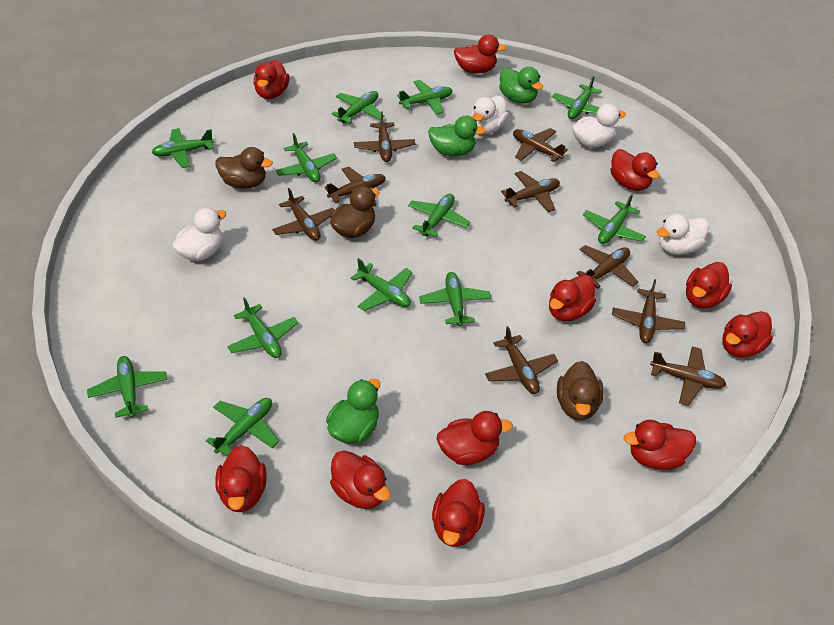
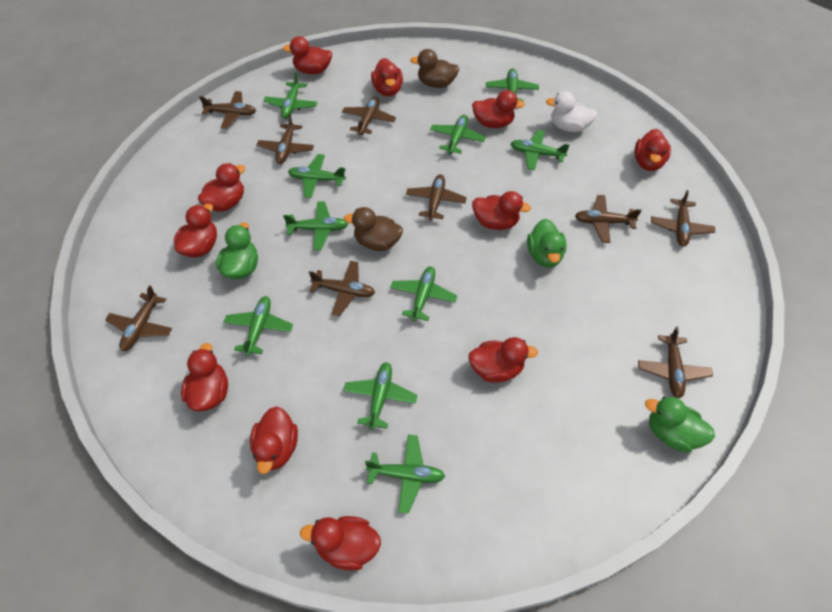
brown duck: 3 -> 2
green plane: 12 -> 10
white duck: 4 -> 1

